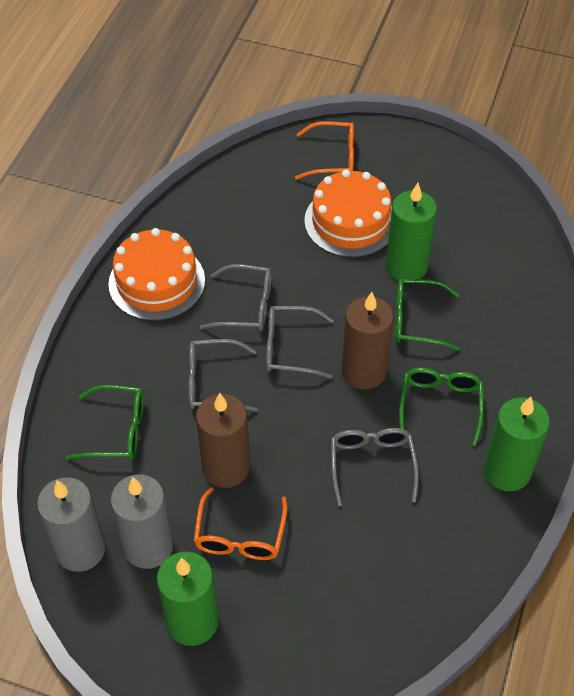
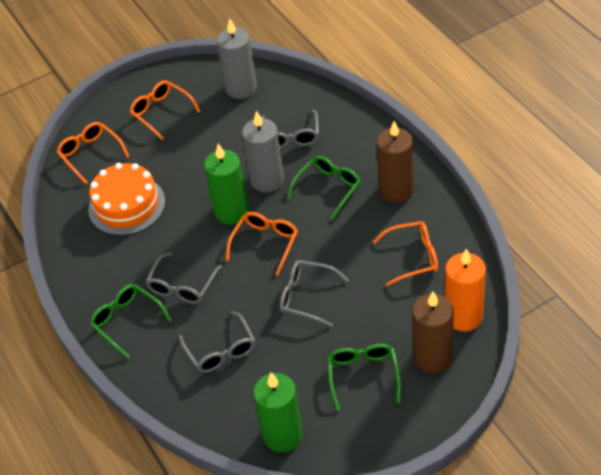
green candle: 3 -> 2
orange cake: 2 -> 1
orange candle: 0 -> 1
orange glasses: 2 -> 4

